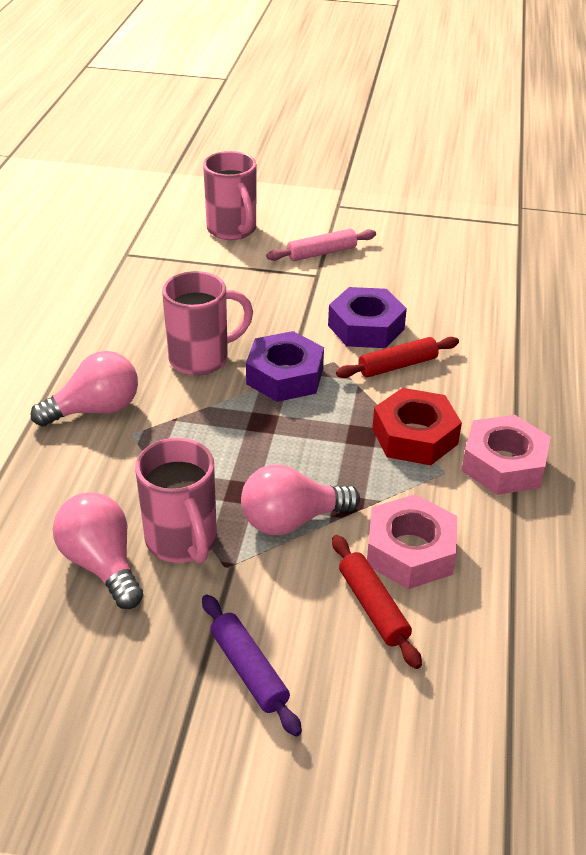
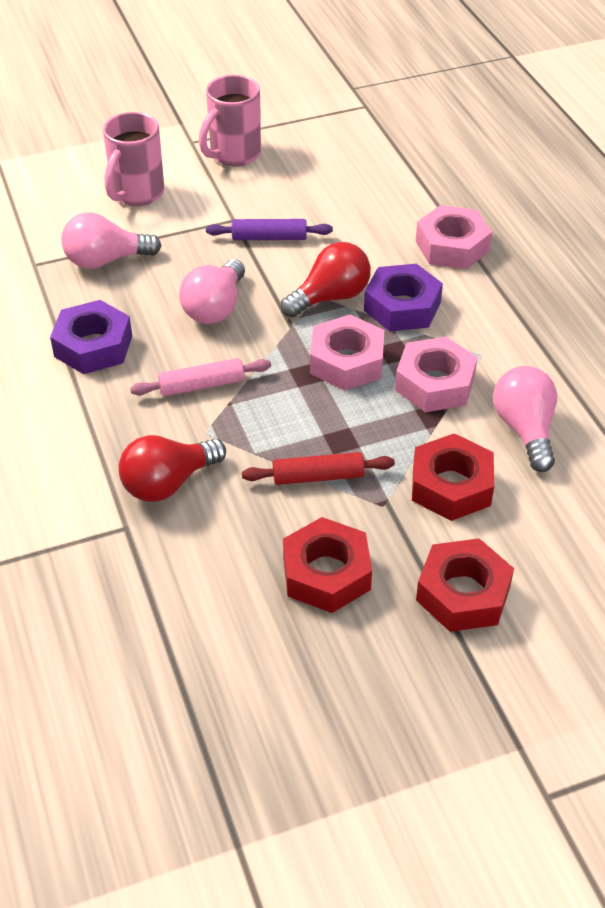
pink mug: 3 -> 2
pink nut: 2 -> 3
red light bulb: 0 -> 2
red nut: 1 -> 3
red rolling pin: 2 -> 1

